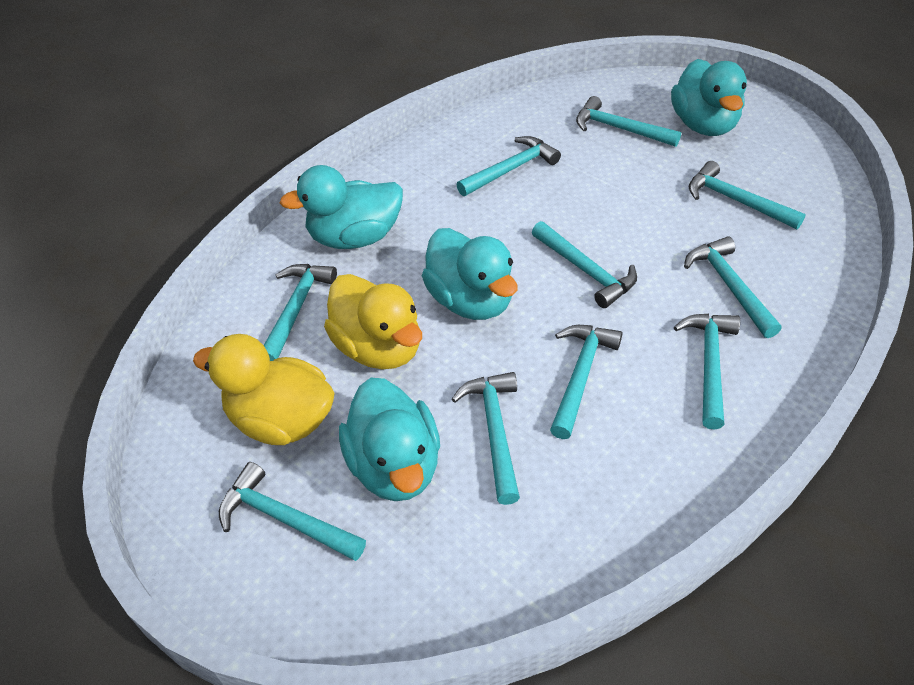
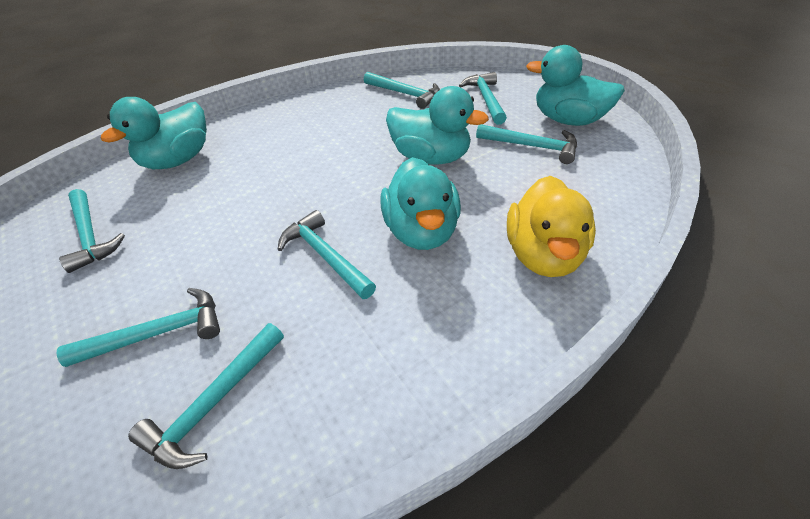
turquoise hammer: 10 -> 7
yellow duck: 2 -> 1

